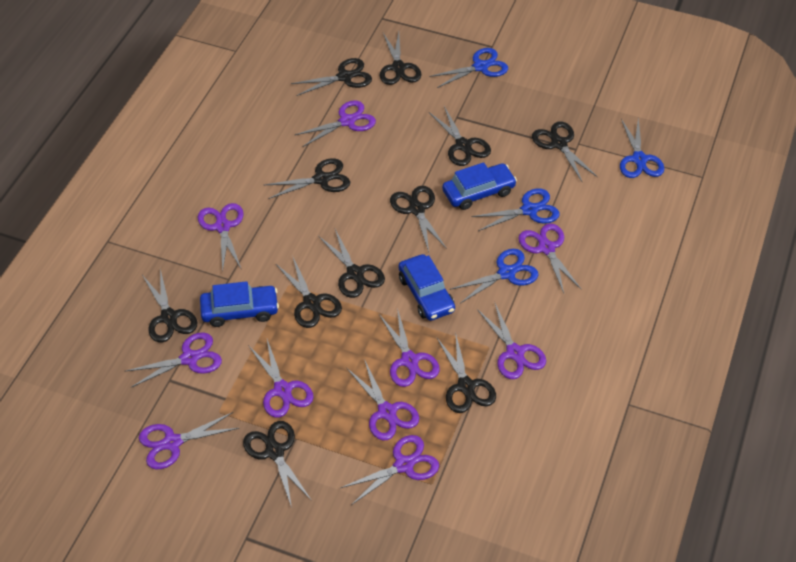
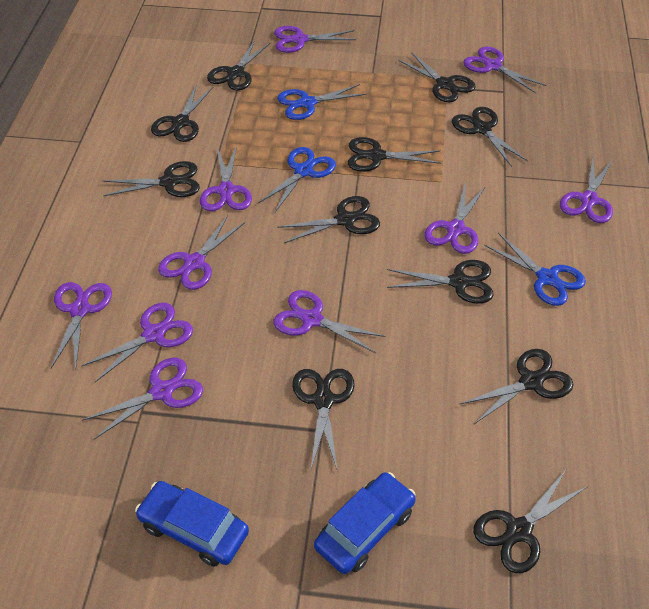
blue car: 3 -> 2
blue scissors: 4 -> 3

